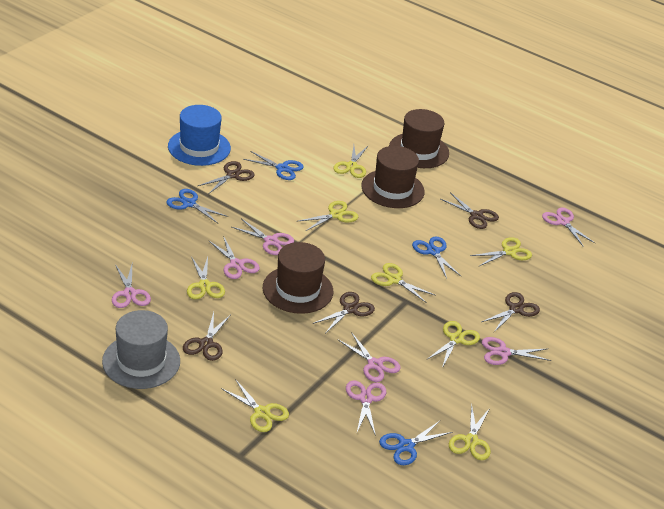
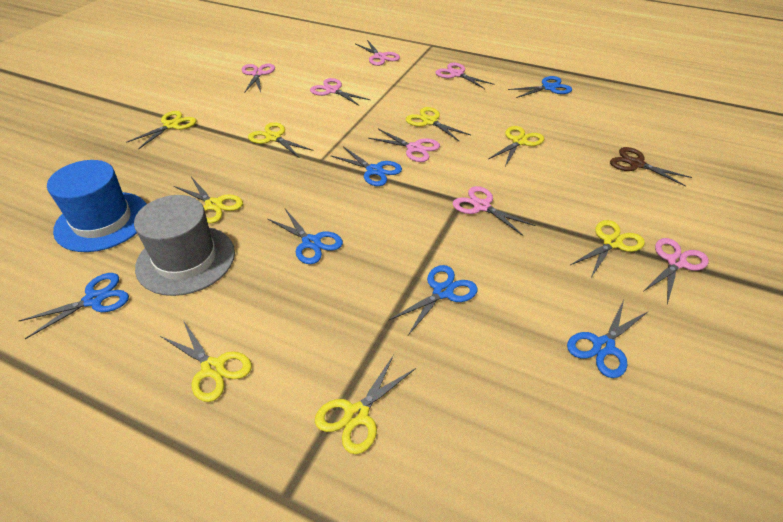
blue scissors: 4 -> 6
brown hat: 3 -> 0
brown scissors: 5 -> 1

